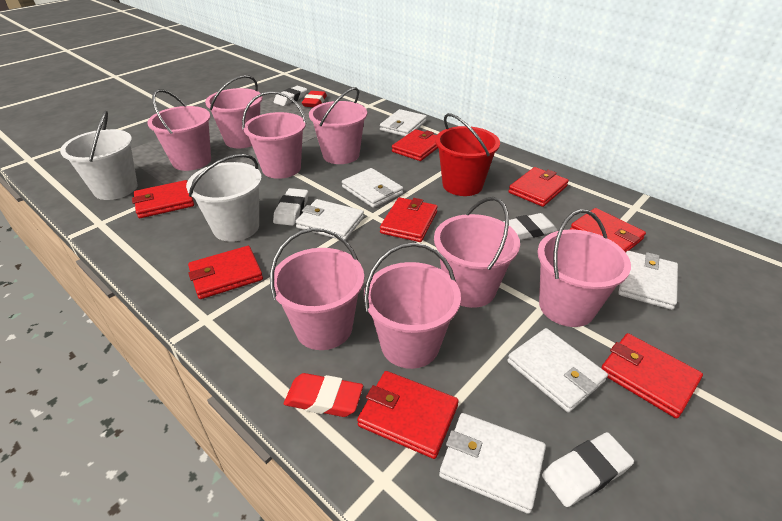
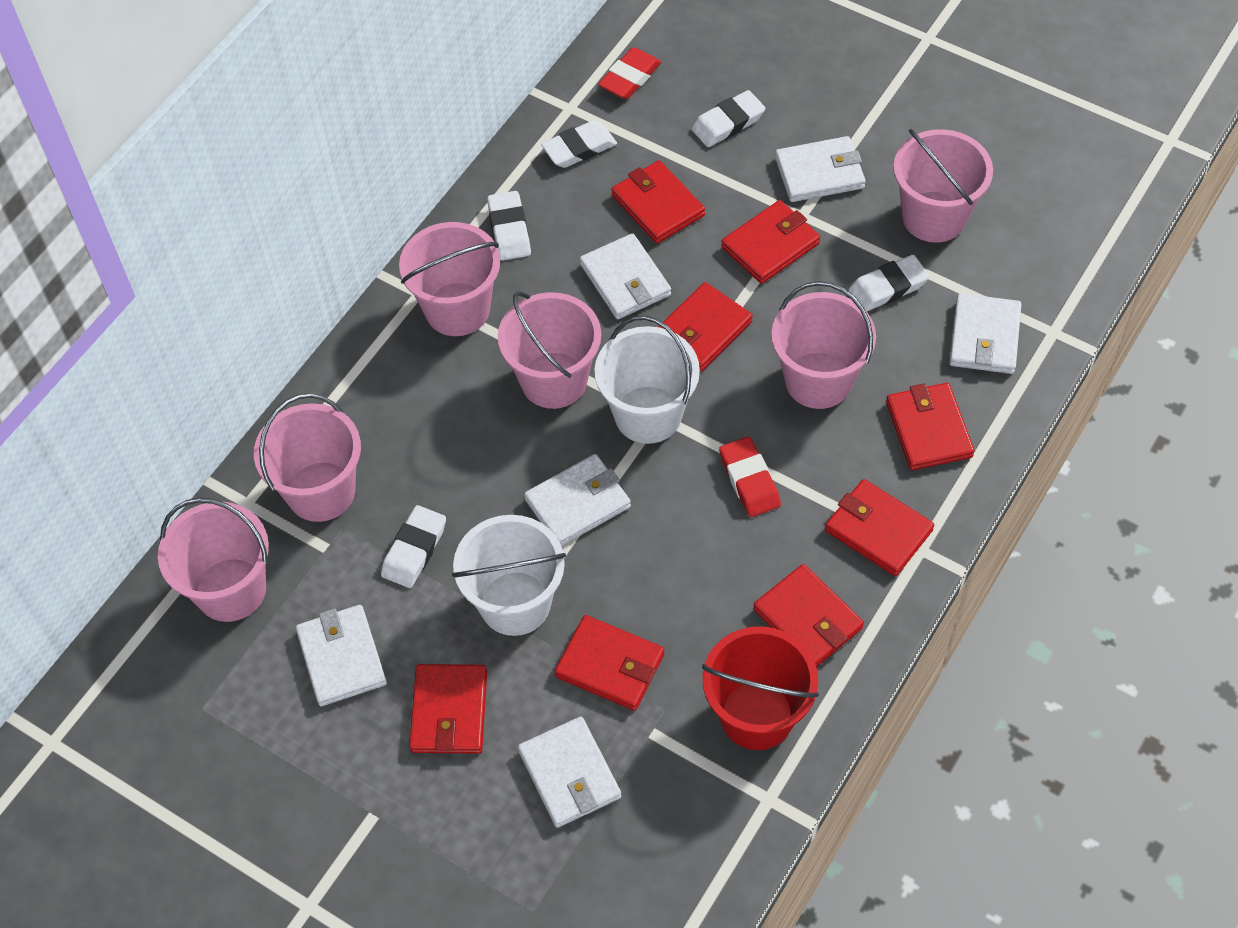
pink bucket: 8 -> 6
white eraser: 4 -> 5

